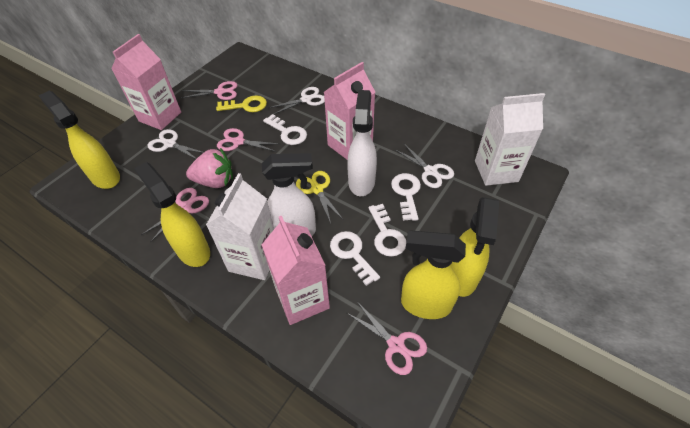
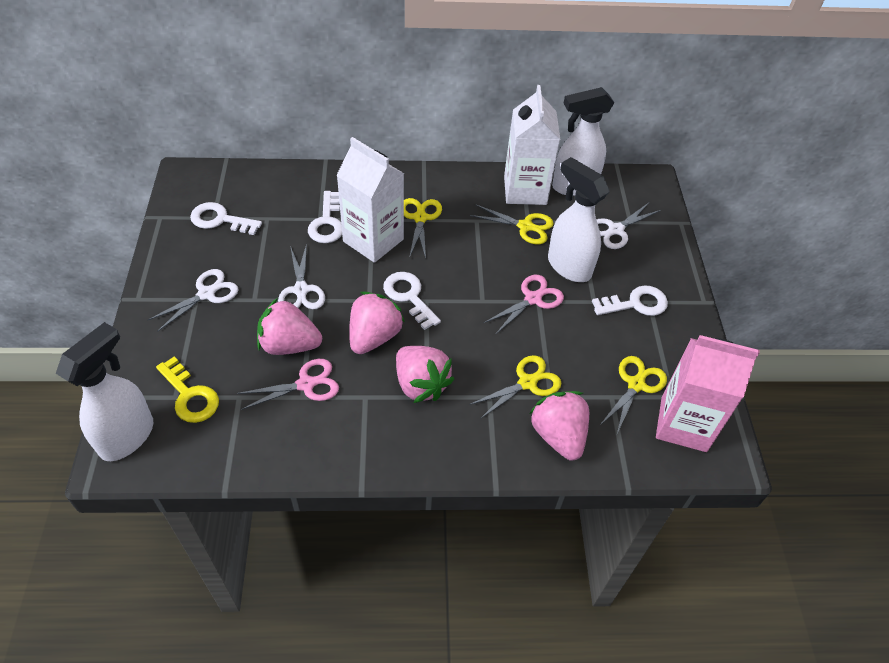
pink carton: 3 -> 1
pink scissors: 4 -> 2
pink strawberry: 1 -> 4
white spray bottle: 2 -> 3
yellow scissors: 1 -> 4
yellow spray bottle: 4 -> 0

